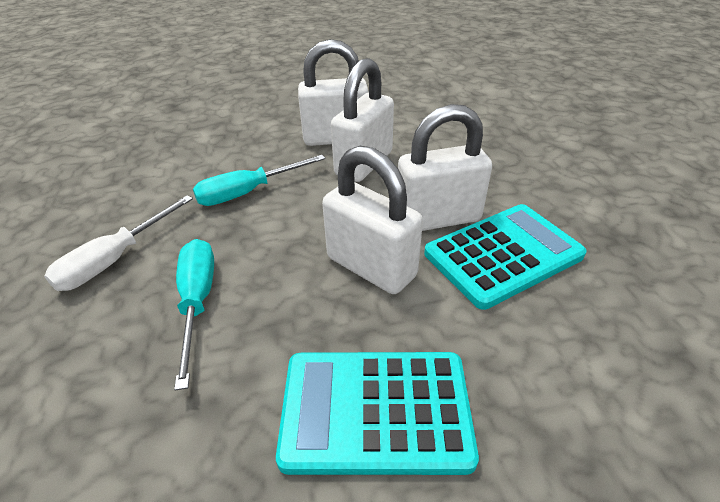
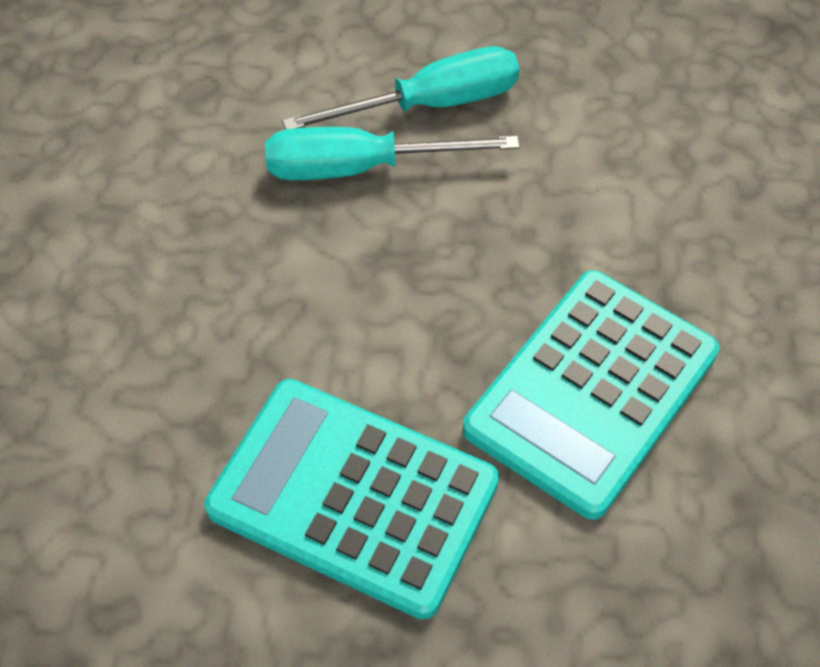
white padlock: 4 -> 0
white screwdriver: 1 -> 0

